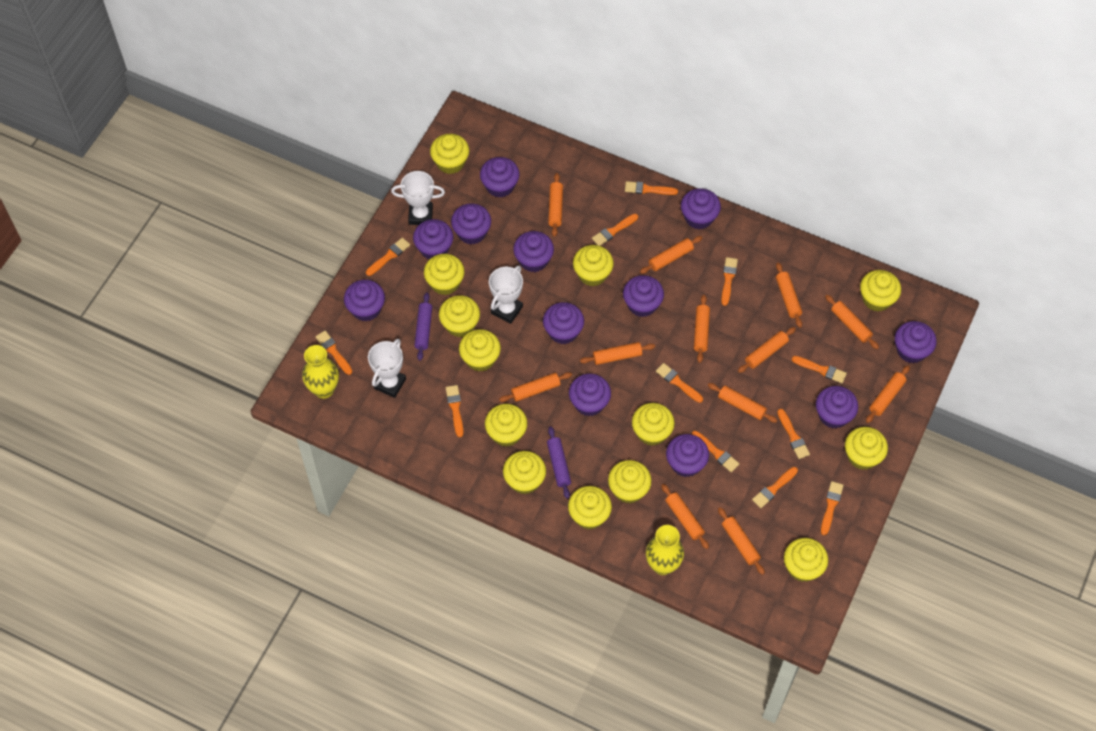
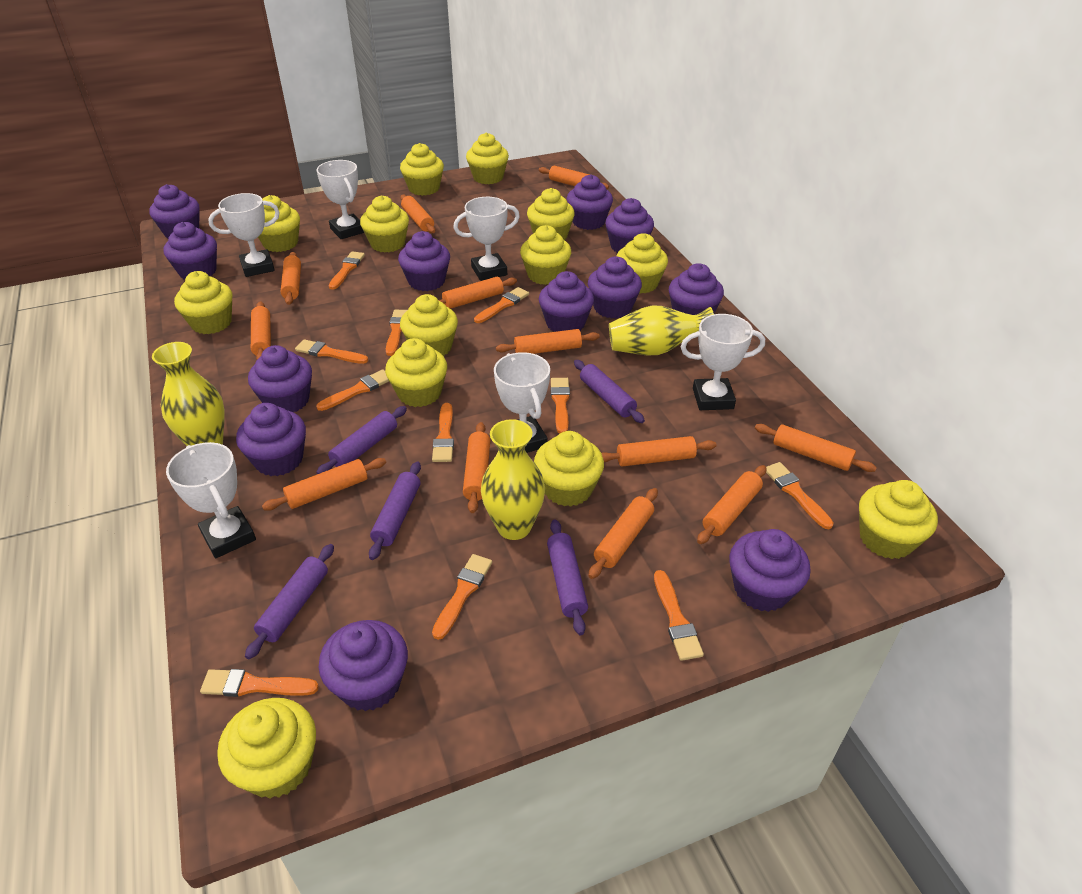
orange brush: 12 -> 11
purple rolling pin: 2 -> 5
white trophy: 3 -> 6
yellow vase: 2 -> 3

